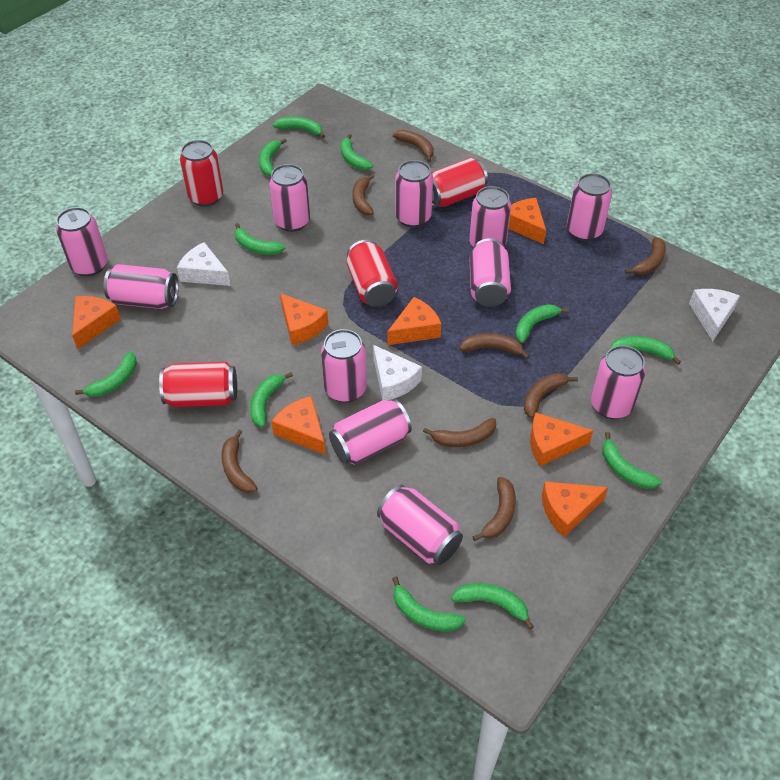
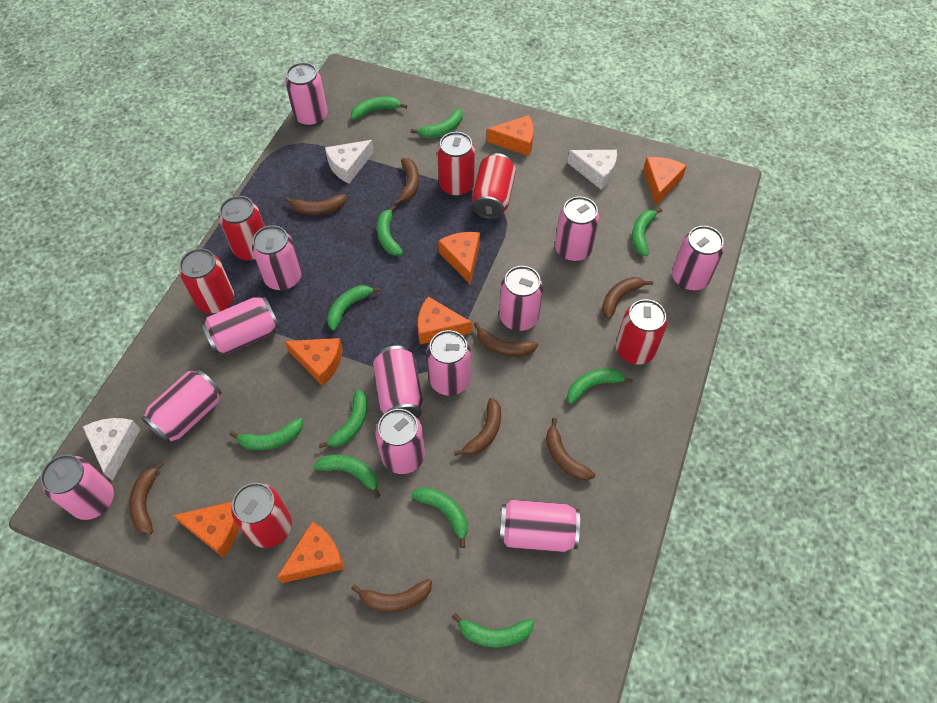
pink can: 11 -> 12
red can: 4 -> 6

